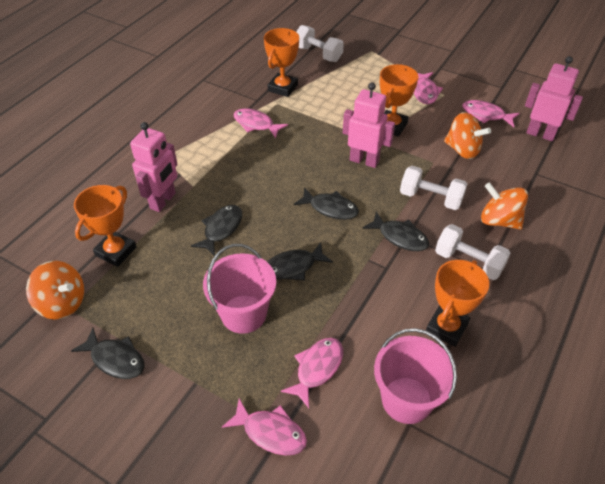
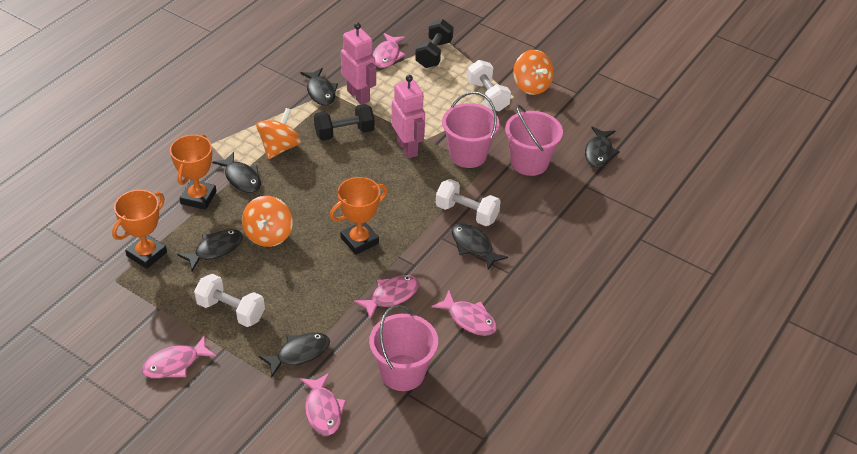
black dumbbell: 0 -> 2
black fish: 5 -> 6
orange trophy: 4 -> 3
pink bucket: 2 -> 3
pink robot: 3 -> 2

